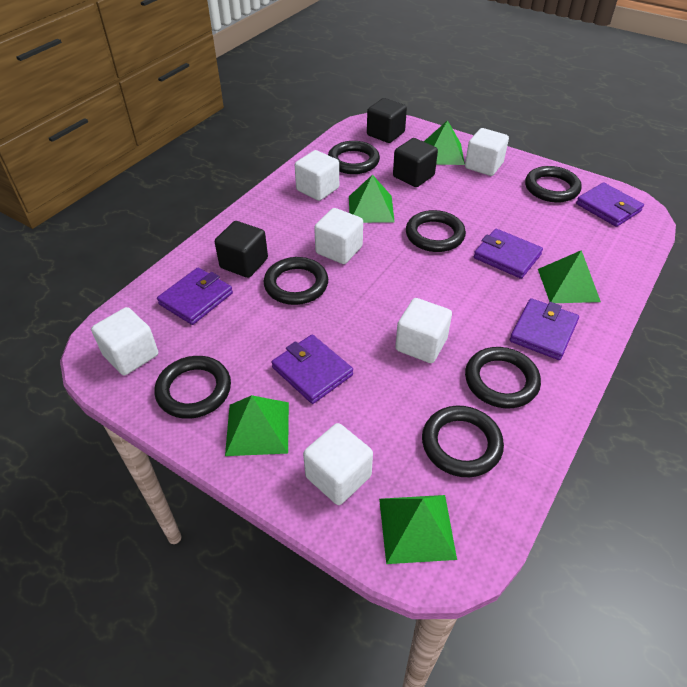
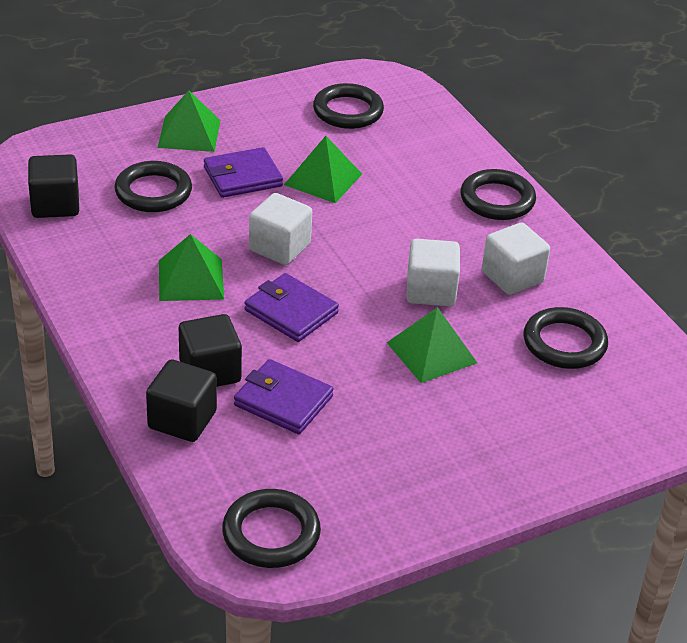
black ring: 7 -> 5
green pyramid: 5 -> 4
purple wallet: 5 -> 3
white cube: 6 -> 3

